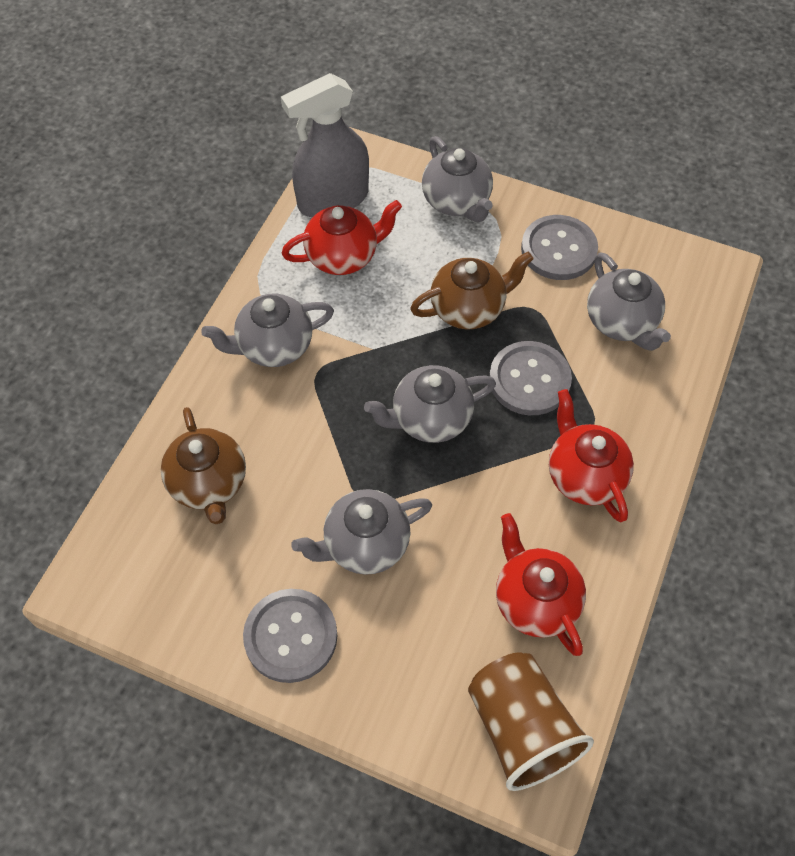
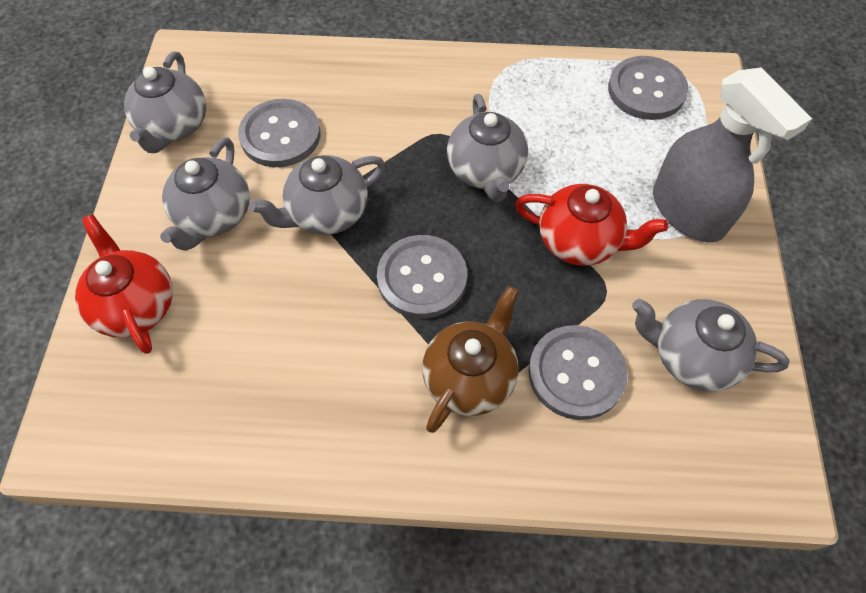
brown cup: 1 -> 0
brown teapot: 2 -> 1
grey button: 3 -> 4
red teapot: 3 -> 2

